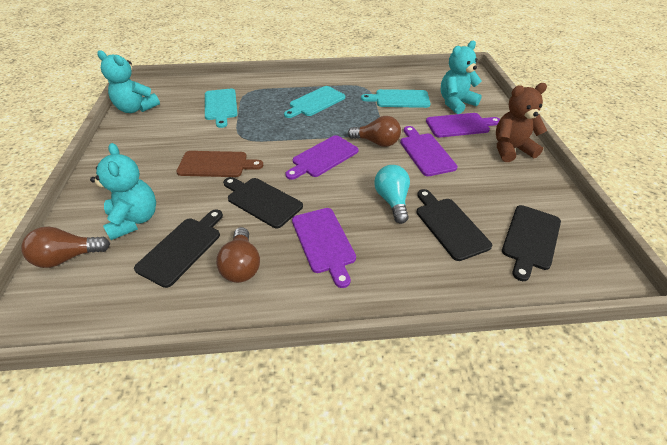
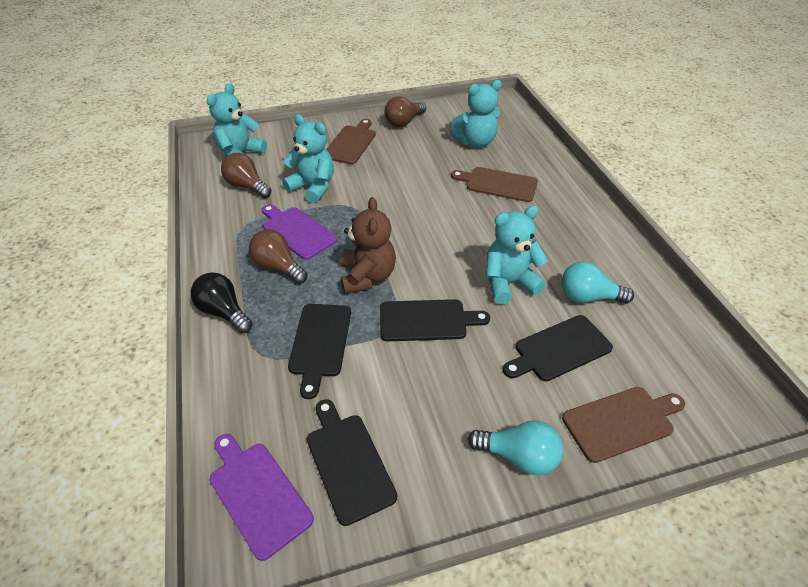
black light bulb: 0 -> 1
brown cutting board: 1 -> 3
purple cutting board: 4 -> 2
turquoise cutting board: 3 -> 0
turquoise light bulb: 1 -> 2
turquoise teddy bear: 3 -> 4

